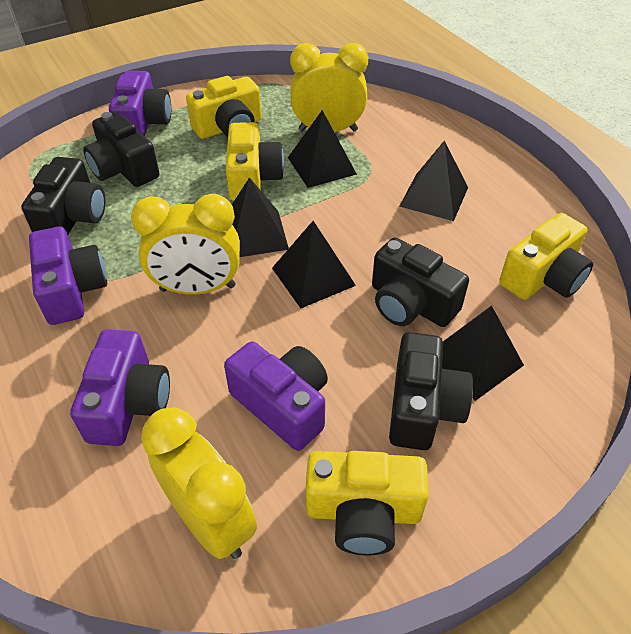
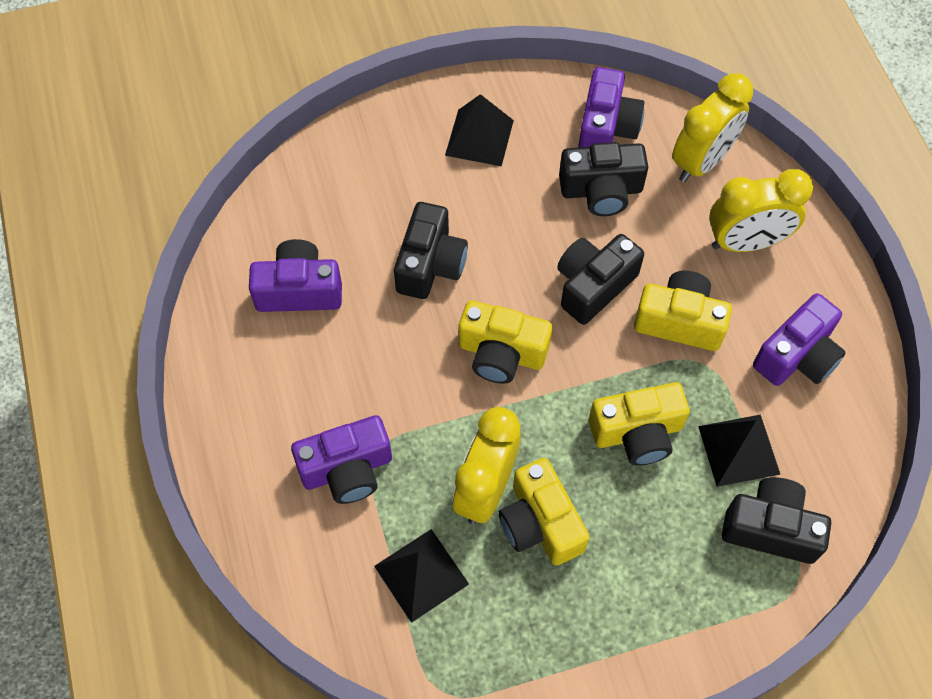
black pyramid: 5 -> 3

